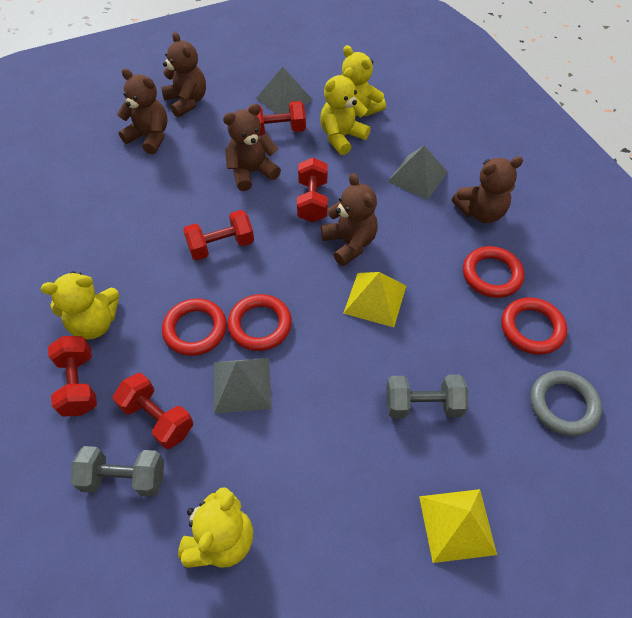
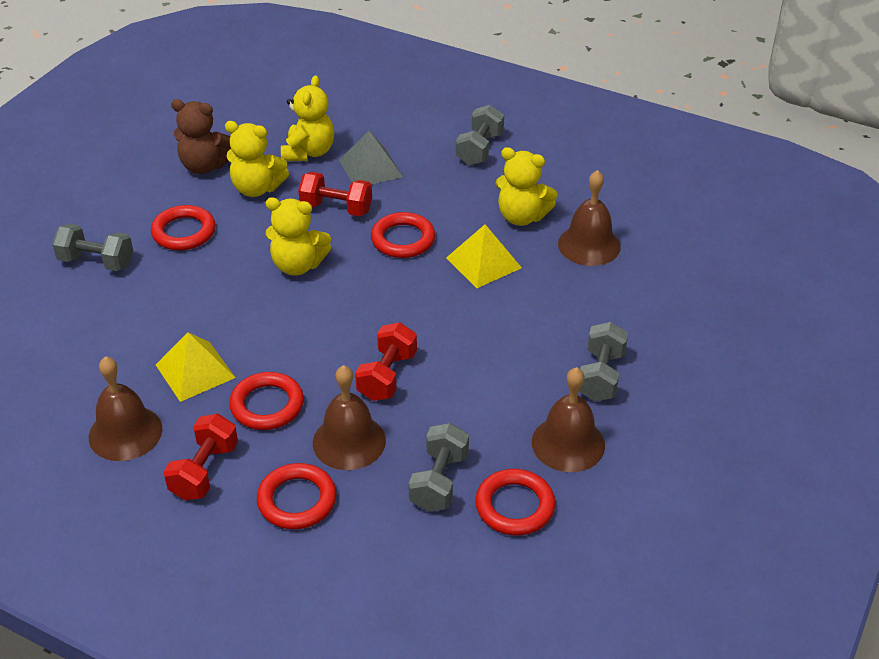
brown bell: 0 -> 4
brown teddy bear: 5 -> 1
grey dumbbell: 2 -> 4
grey pyramid: 3 -> 1
grey ring: 1 -> 0
red dumbbell: 5 -> 3
red ring: 4 -> 5

